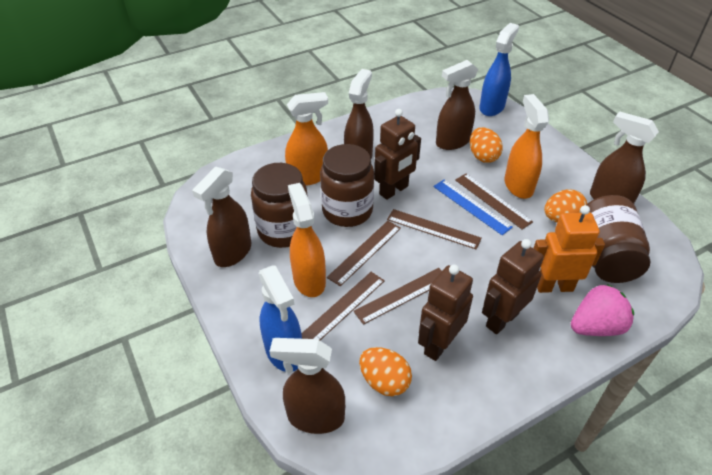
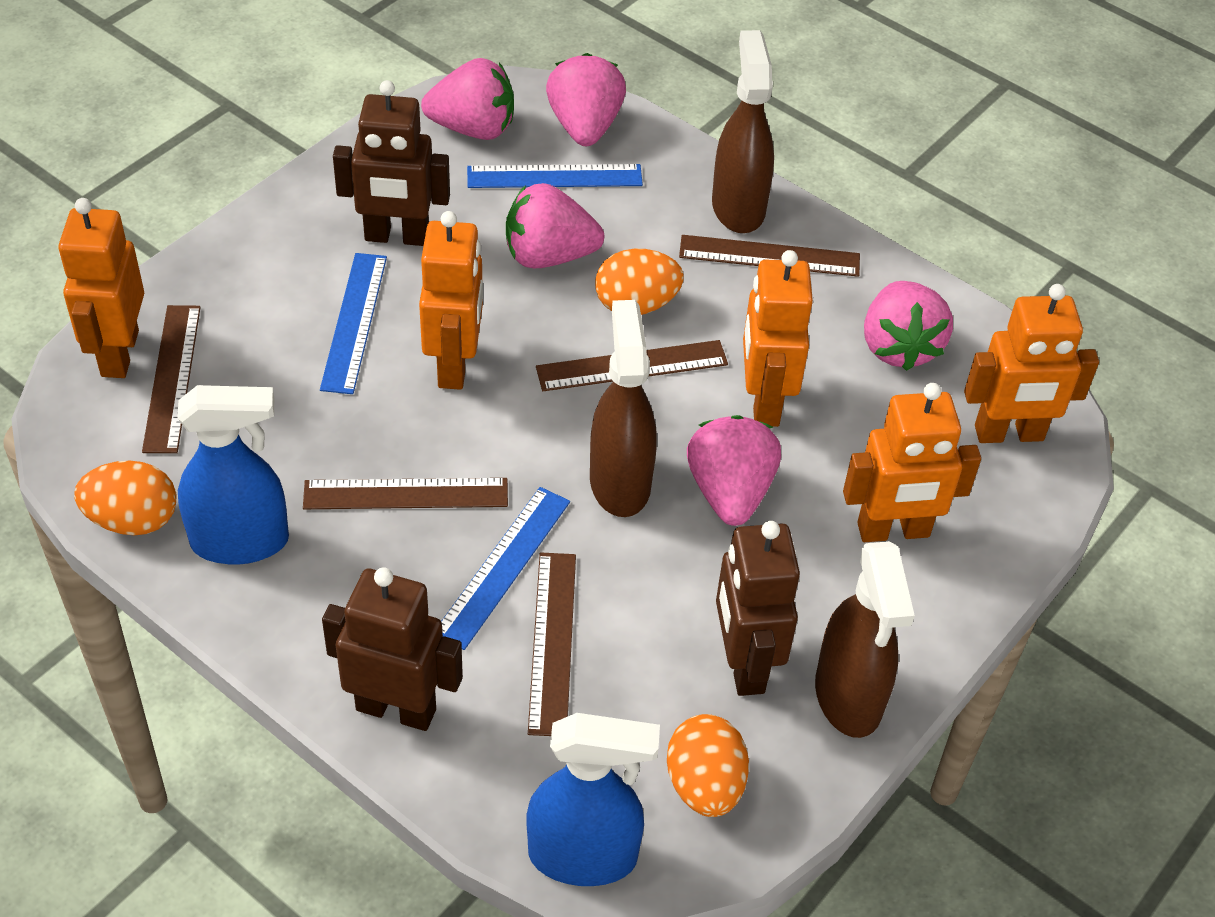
blue ruler: 1 -> 3
brown jar: 3 -> 0
brown spray bottle: 5 -> 3
orange robot: 1 -> 5
orange spray bottle: 3 -> 0
pink strawberry: 1 -> 5

